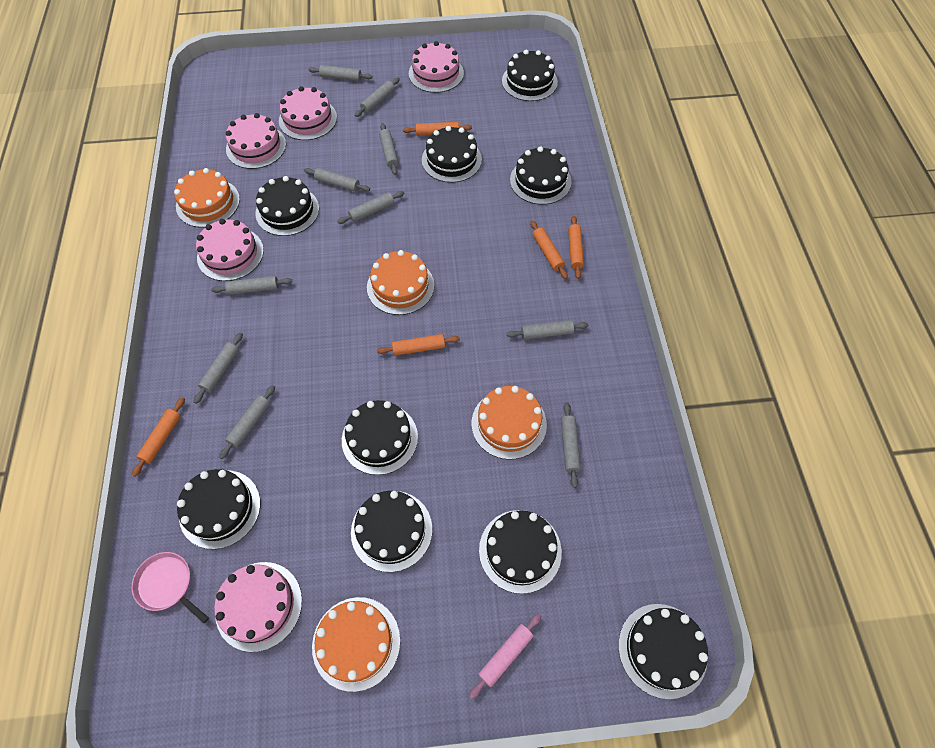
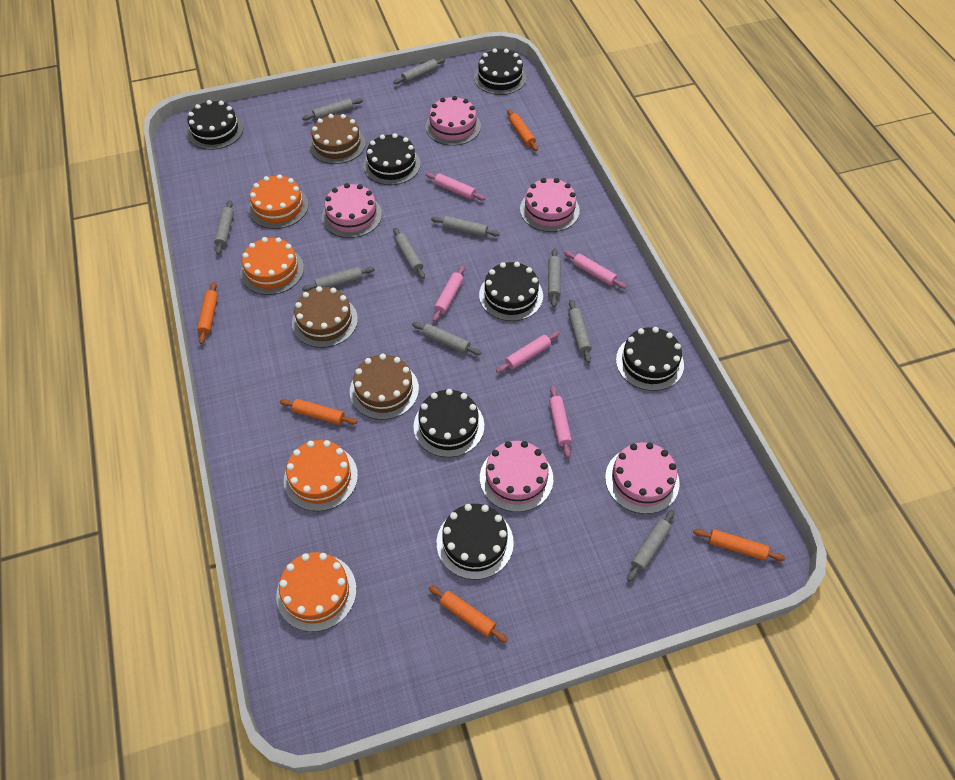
black cake: 9 -> 7
brown cake: 0 -> 3
pink pan: 1 -> 0
pink rolling pin: 1 -> 5

